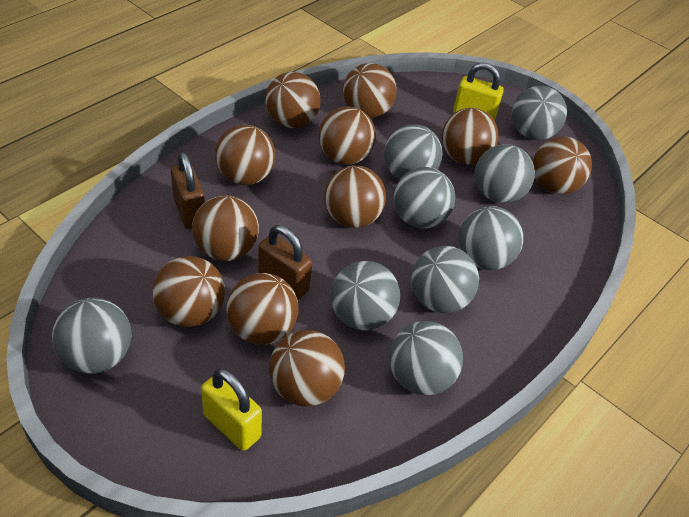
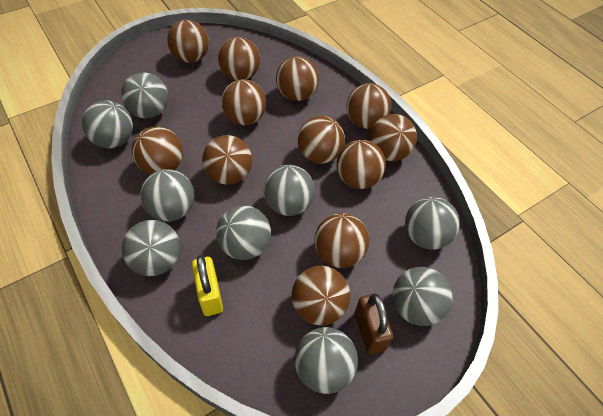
brown ball: 11 -> 12
brown padlock: 2 -> 1
yellow padlock: 2 -> 1

